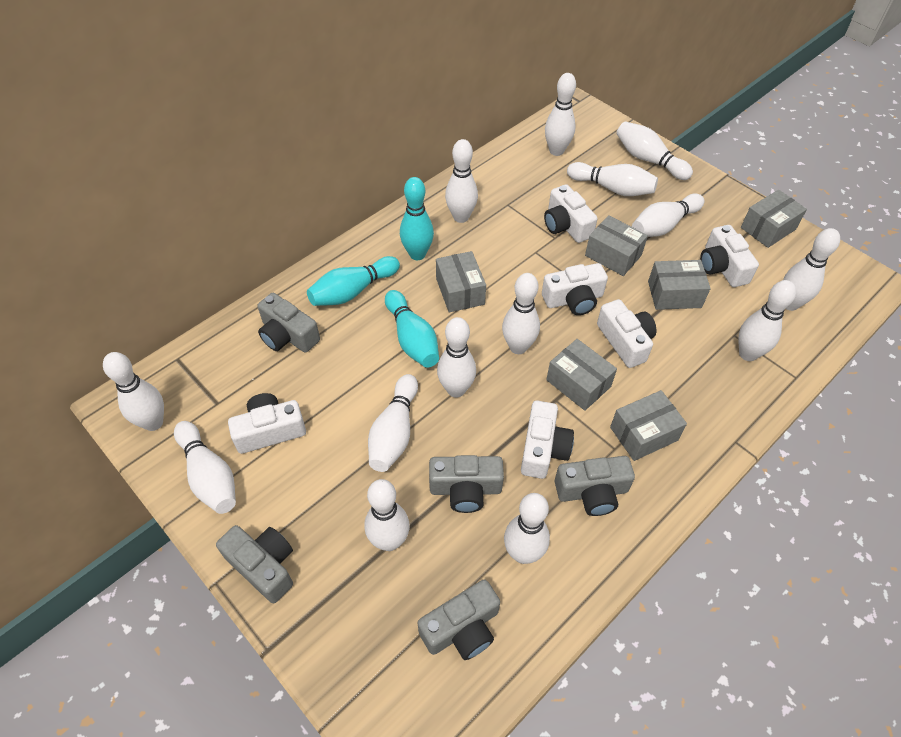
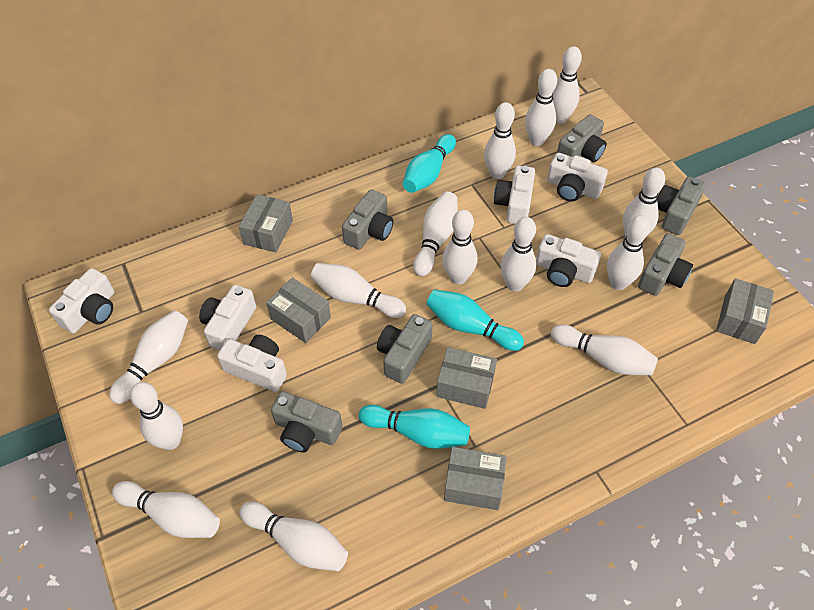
grey box: 6 -> 5
grey camera: 5 -> 6

